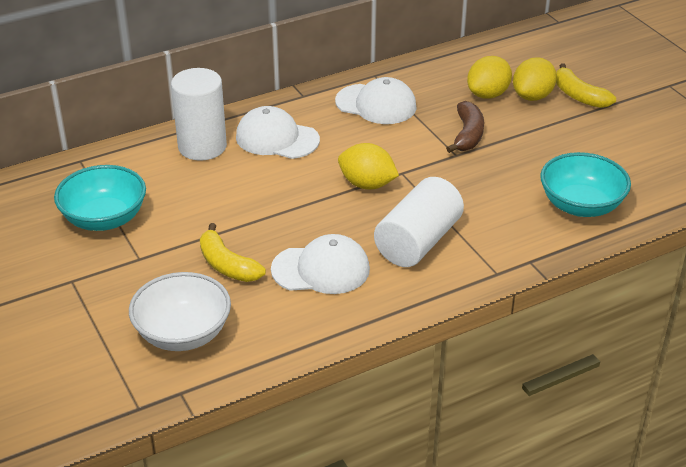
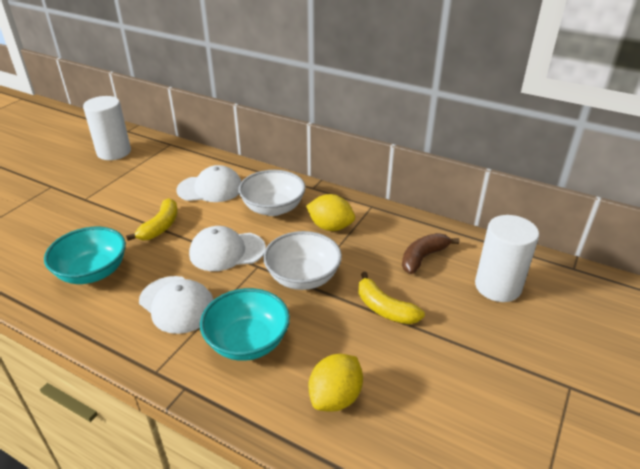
white bowl: 1 -> 2
yellow lemon: 3 -> 2

